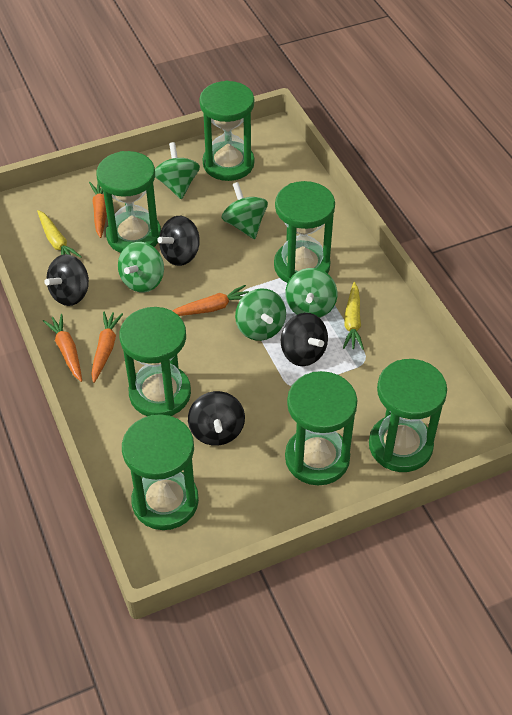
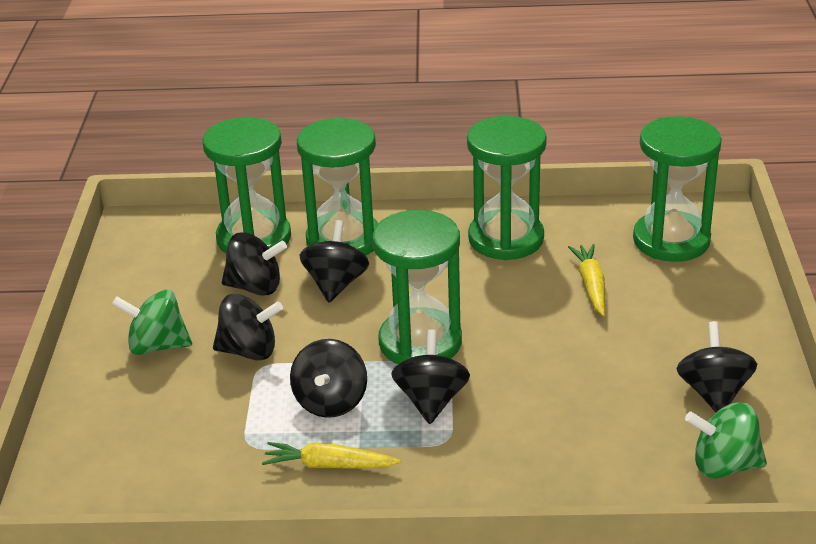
black spinning top: 4 -> 6
green hourglass: 7 -> 5
green spinning top: 5 -> 2
orange carrot: 4 -> 0

